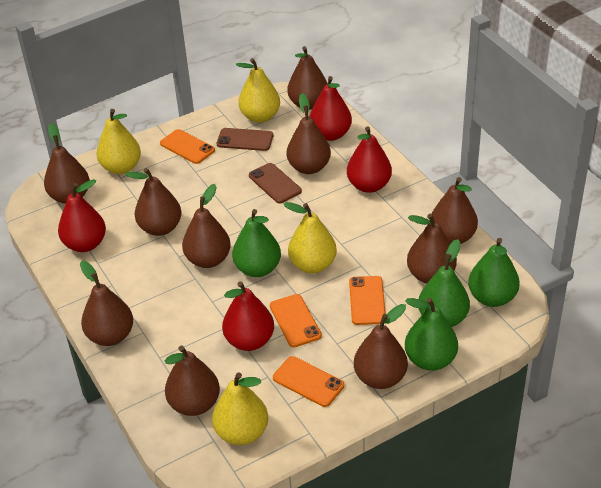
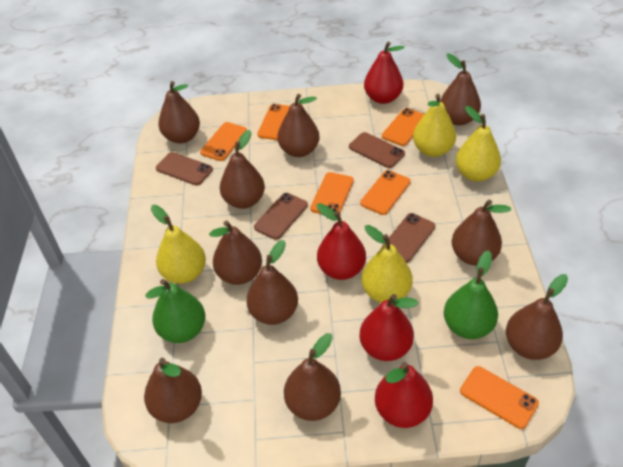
brown phone: 2 -> 4
green pear: 4 -> 2
orange phone: 4 -> 6

